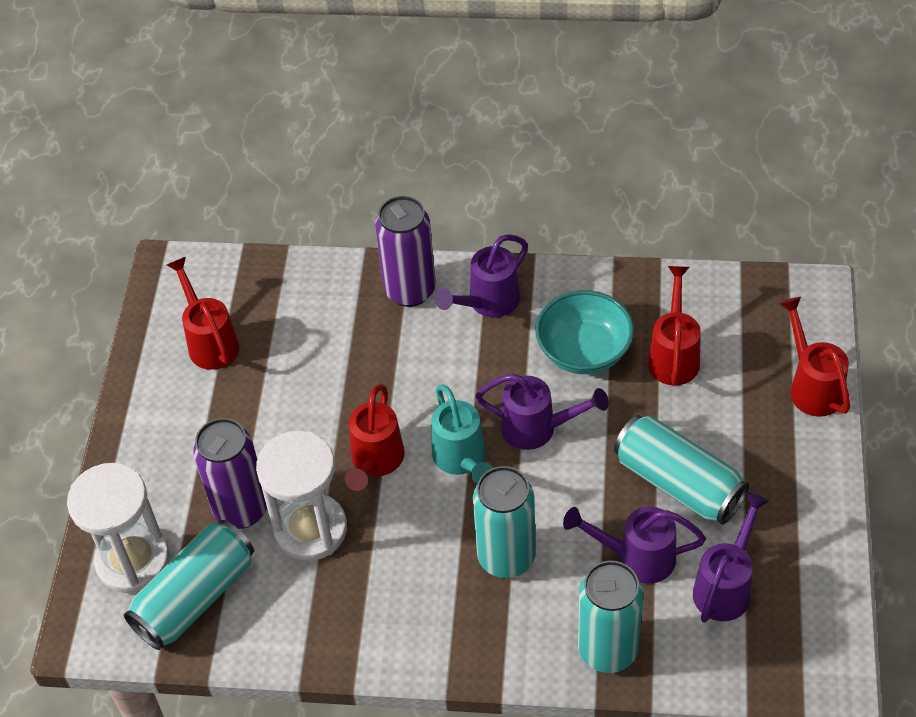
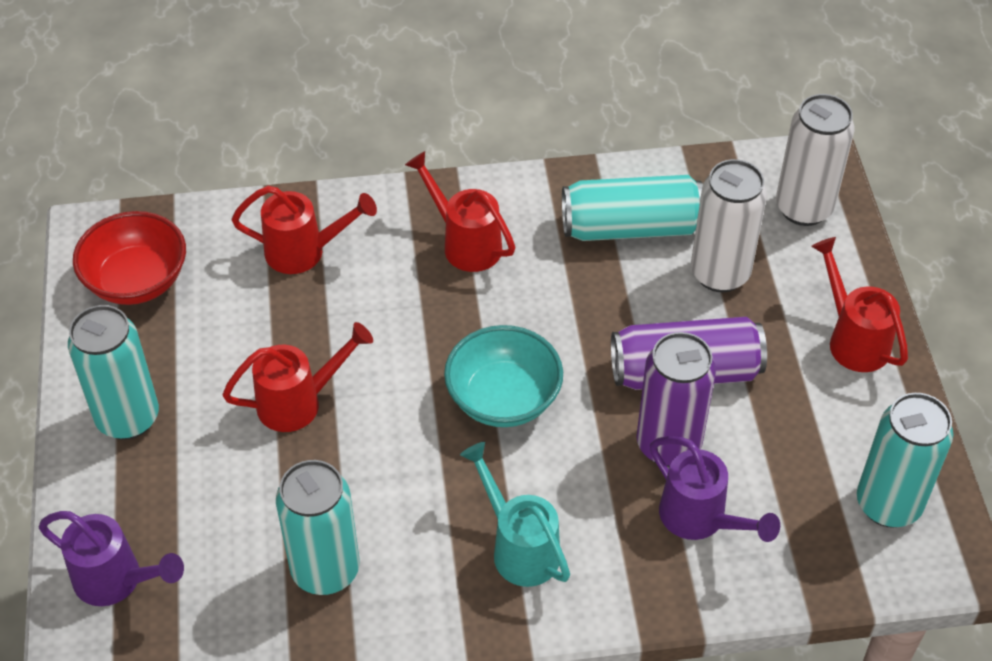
purple watering can: 4 -> 2
red bowl: 0 -> 1
white can: 0 -> 2
white hourglass: 2 -> 0

